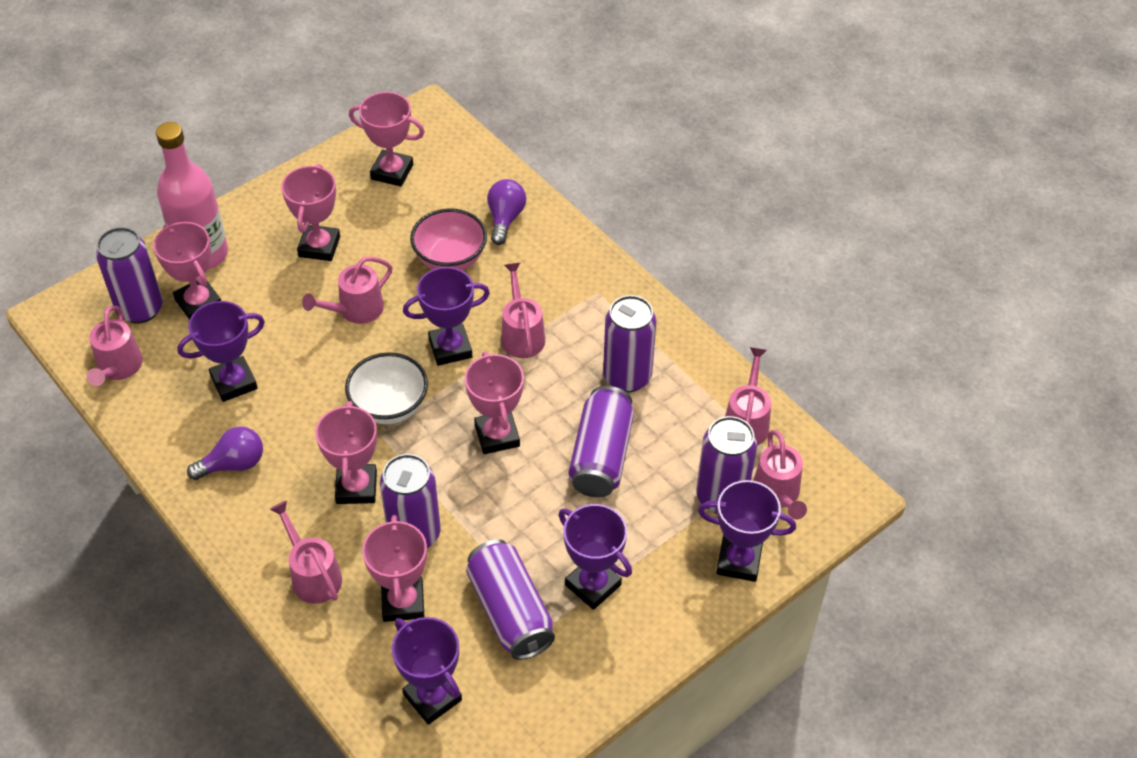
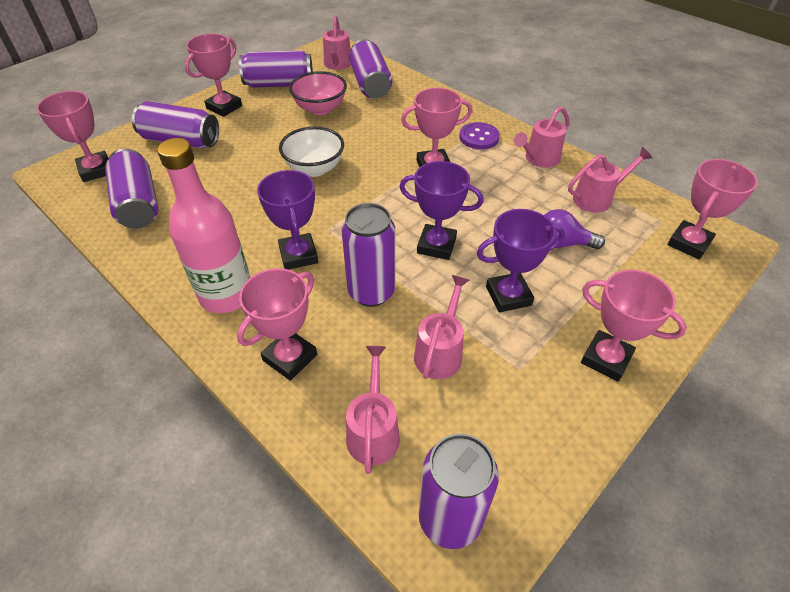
pink watering can: 6 -> 5
purple button: 0 -> 1
purple light bulb: 2 -> 1
purple trophy: 5 -> 3

